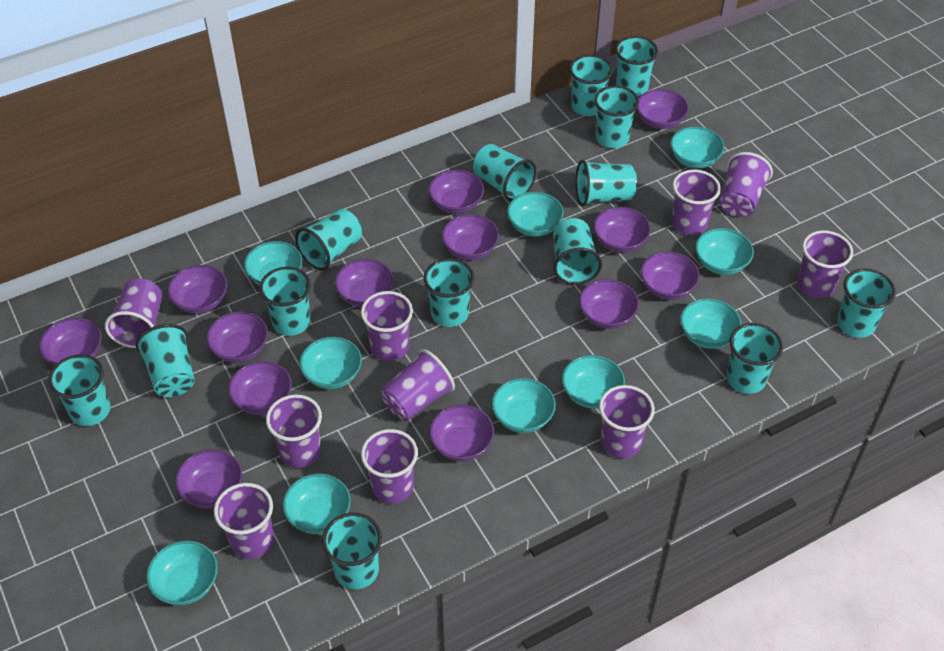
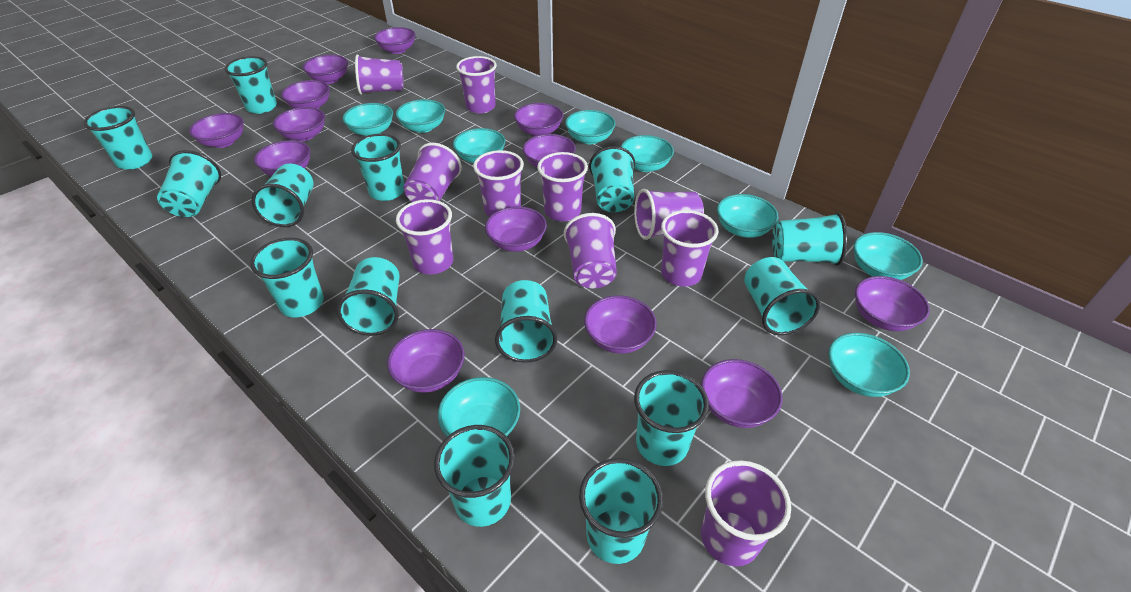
turquoise bowl: 10 -> 9

